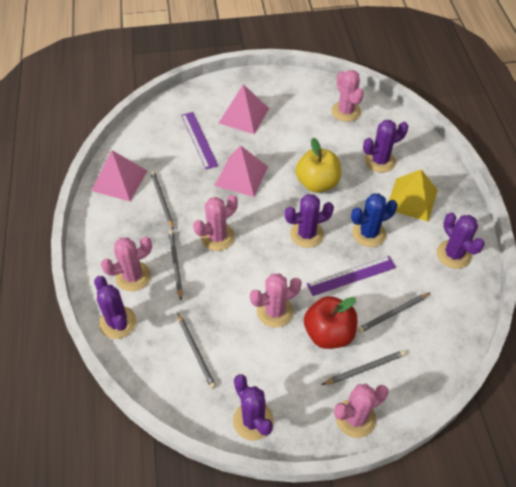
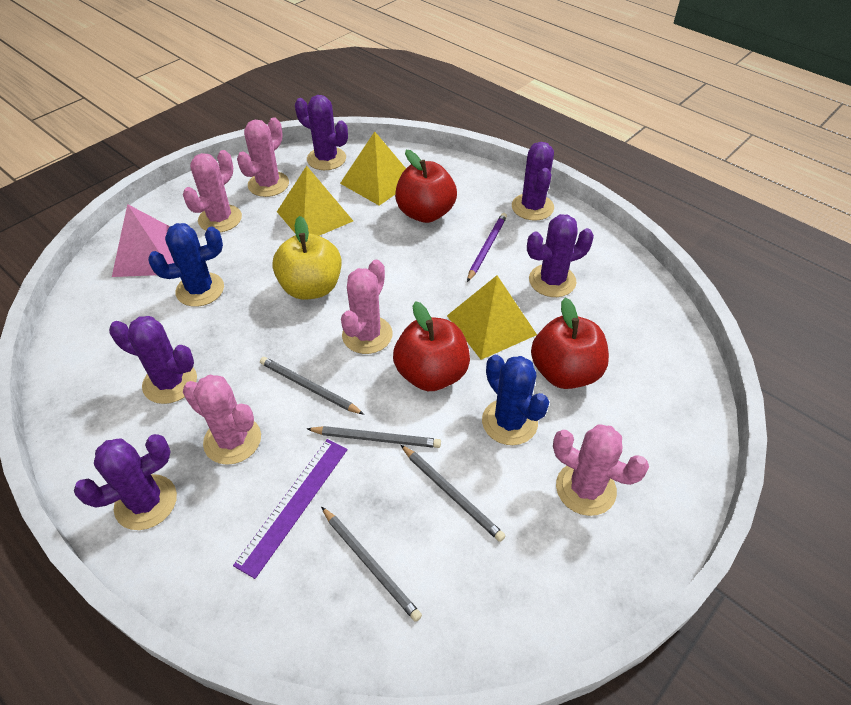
blue cactus: 1 -> 2
grey pencil: 5 -> 4
pink pyramid: 3 -> 1
purple pencil: 0 -> 1
purple ruler: 2 -> 1
red apple: 1 -> 3
yellow pyramid: 1 -> 3

